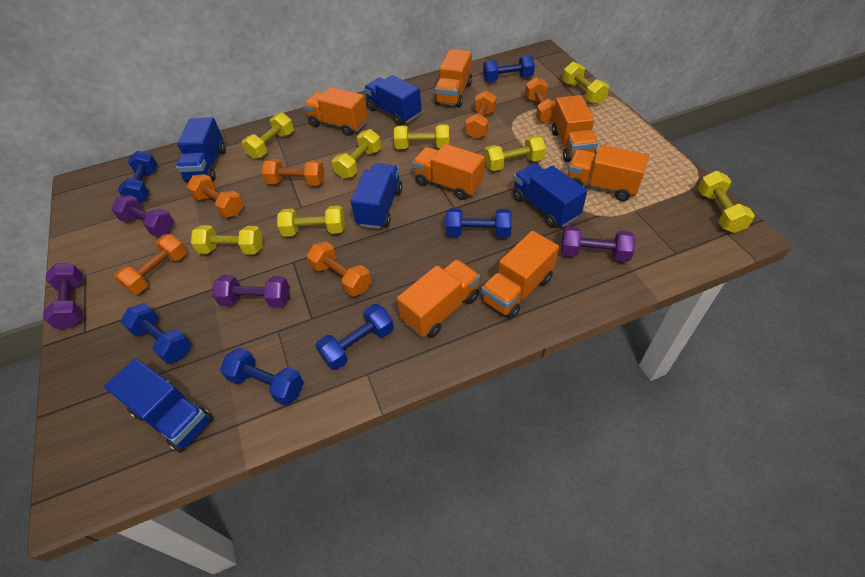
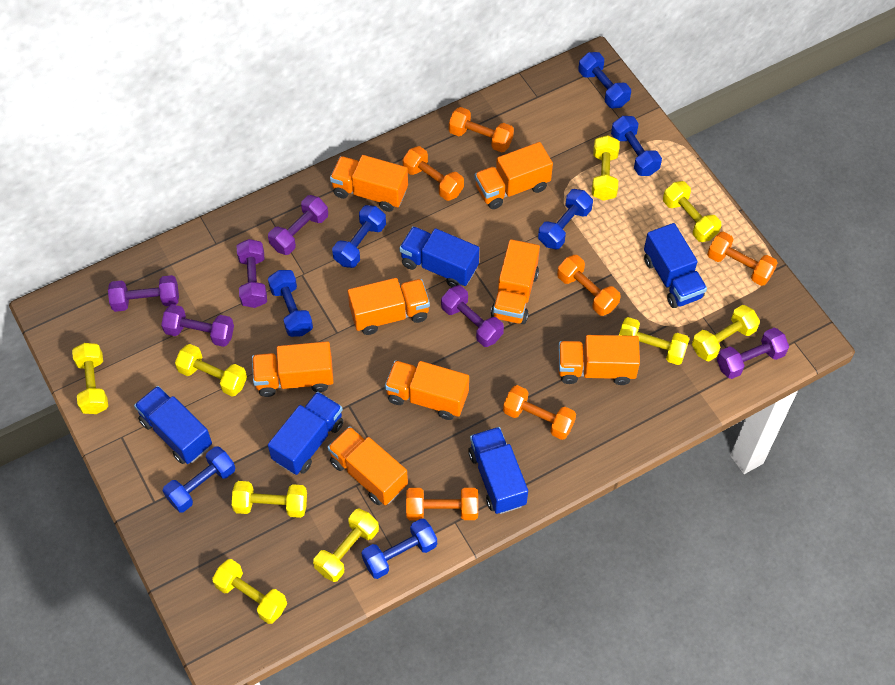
blue dumbbell: 6 -> 7
orange truck: 7 -> 8
purple dumbbell: 4 -> 6
yellow dumbbell: 8 -> 9

